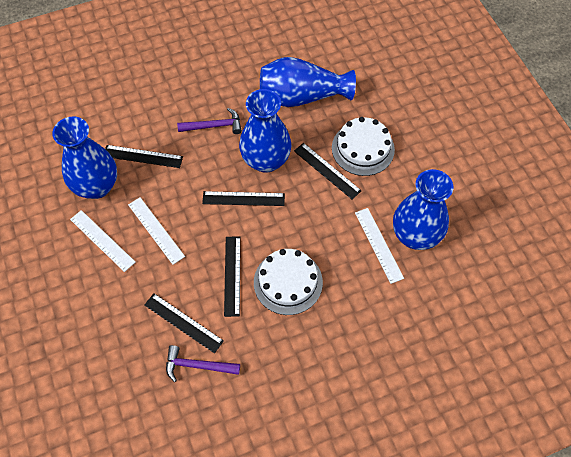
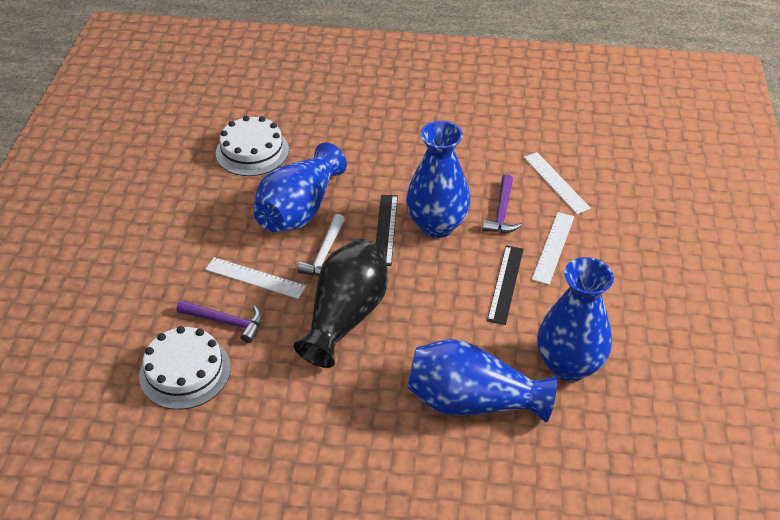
black ruler: 5 -> 2
black vase: 0 -> 1
white hammer: 0 -> 1

